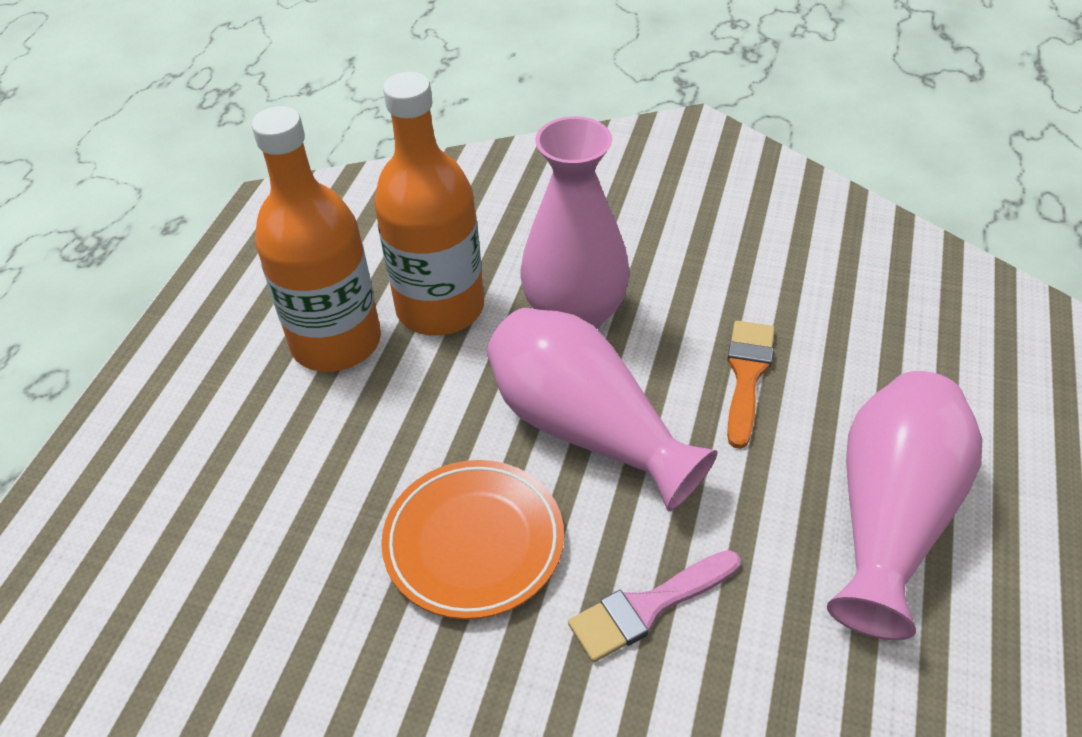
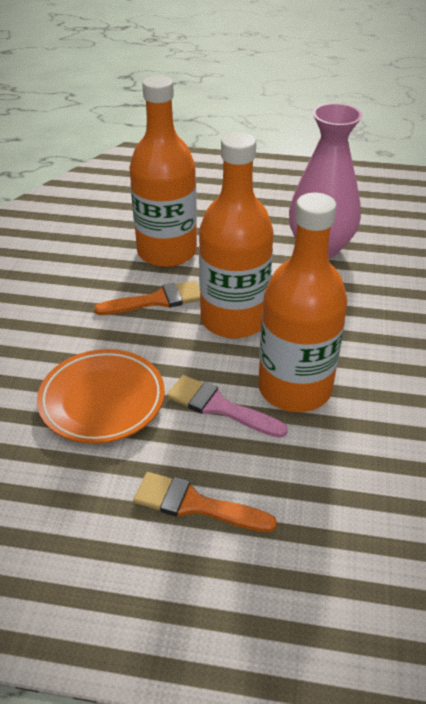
orange bottle: 2 -> 3
orange brush: 1 -> 2
pink vase: 3 -> 1

